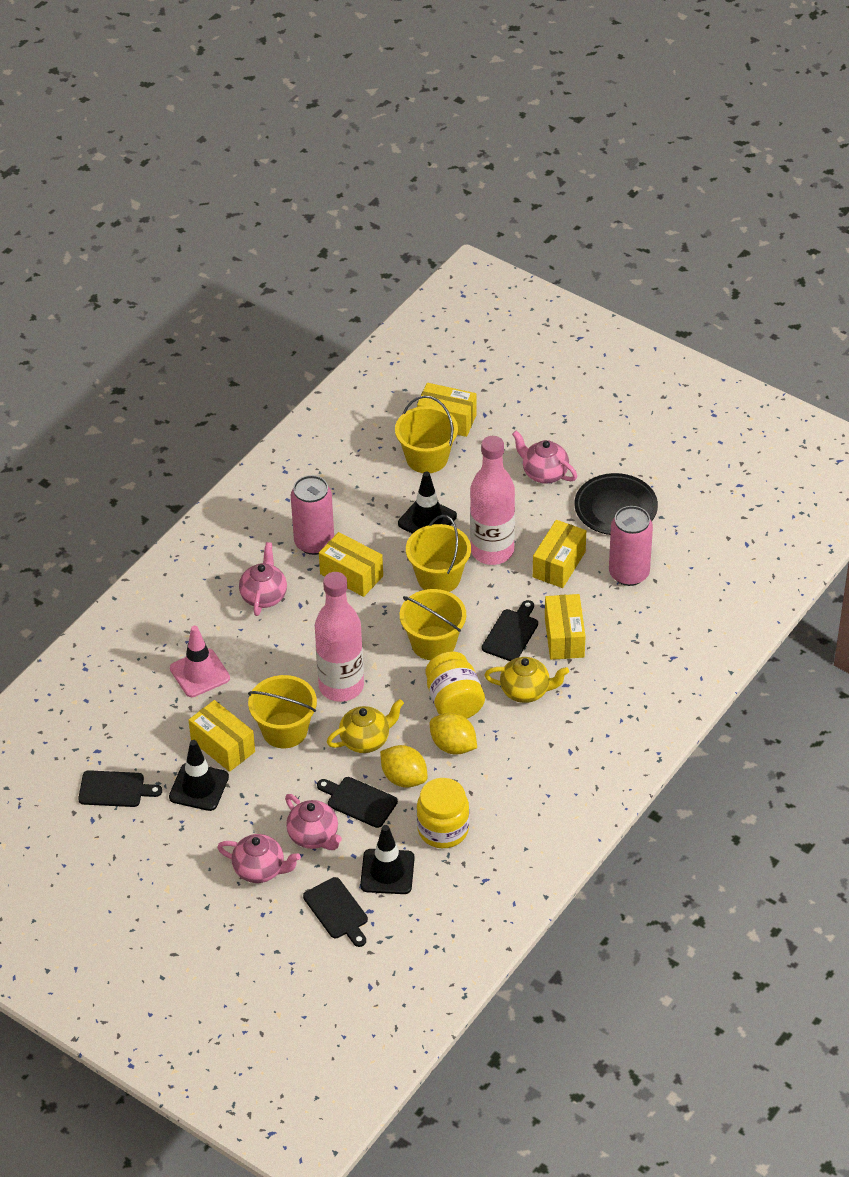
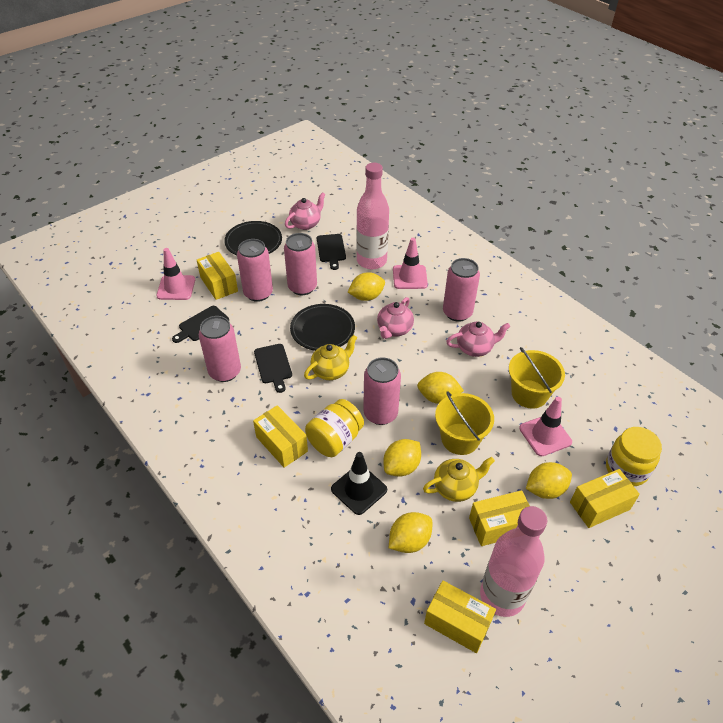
black cutting board: 4 -> 3
black plate: 1 -> 2
black traffic cone: 3 -> 1
pink can: 2 -> 5
pink teapot: 4 -> 3
pink traffic cone: 1 -> 3
yellow bucket: 4 -> 2
yellow lemon: 2 -> 5

